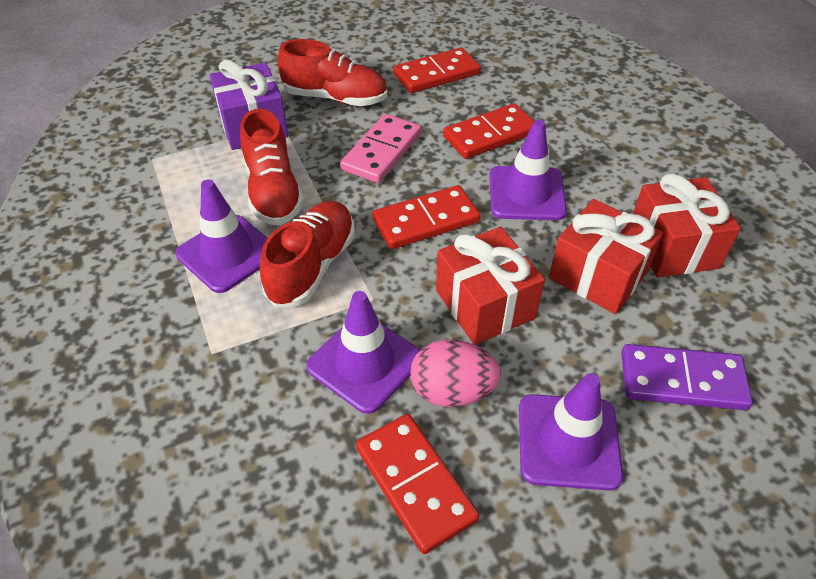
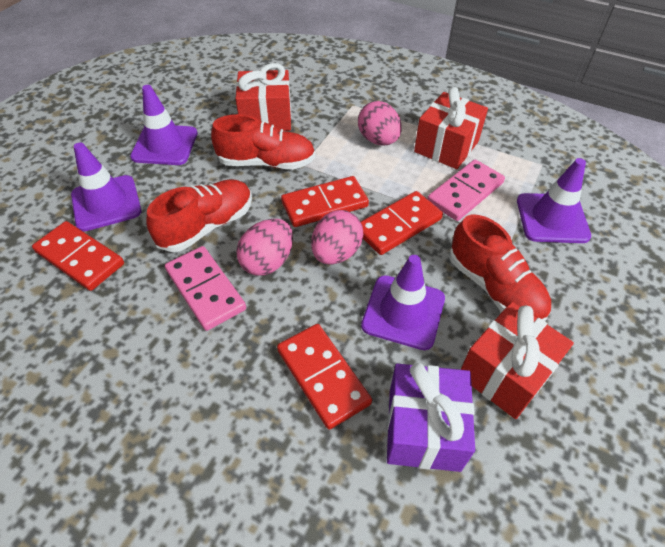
pink domino: 1 -> 2
pink egg: 1 -> 3
purple domino: 1 -> 0

